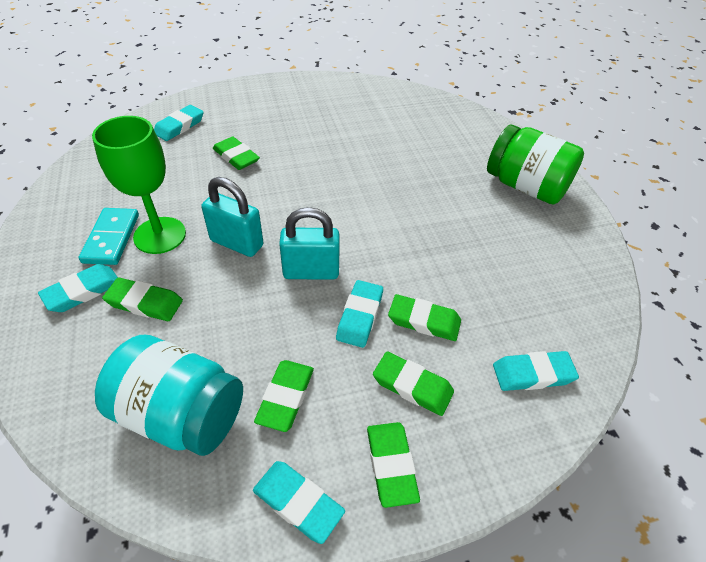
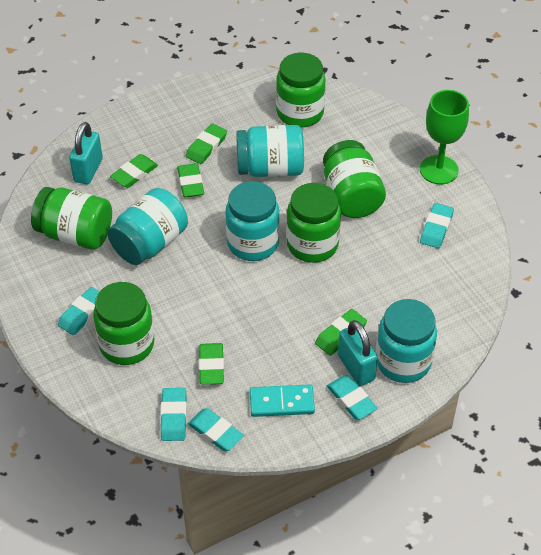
green eraser: 6 -> 5
green jar: 1 -> 5
turquoise jar: 1 -> 4

